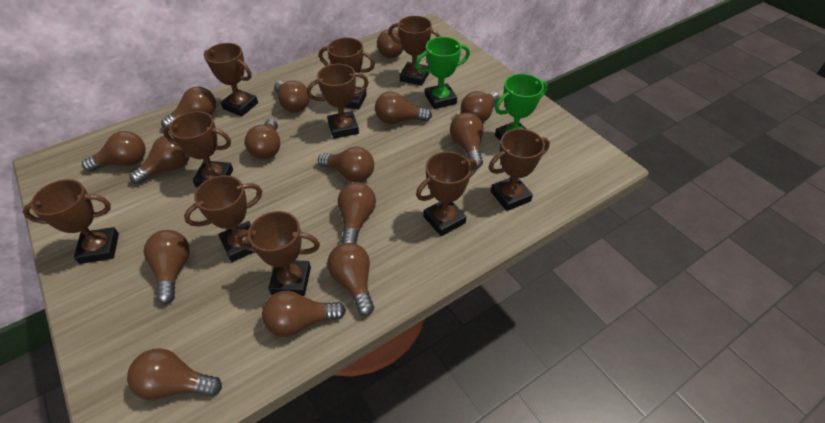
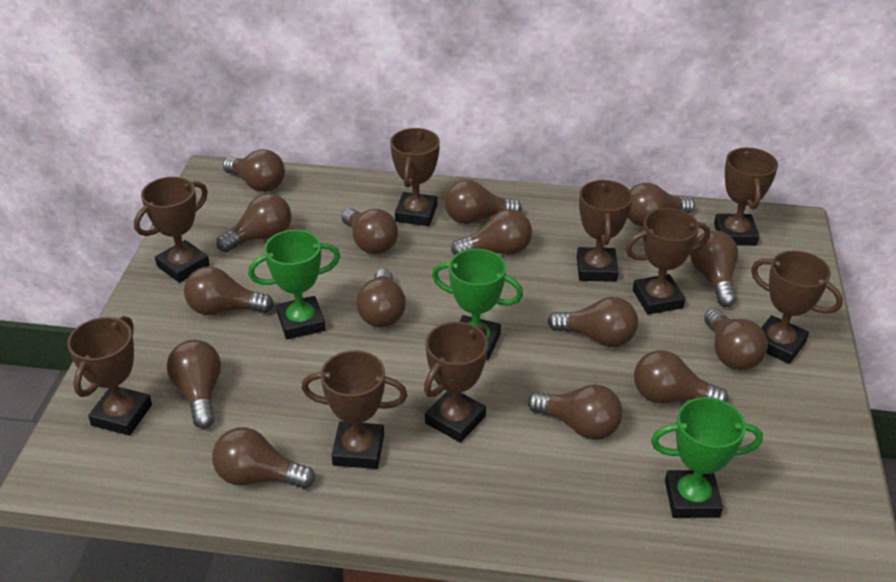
brown trophy: 10 -> 9
green trophy: 2 -> 3

